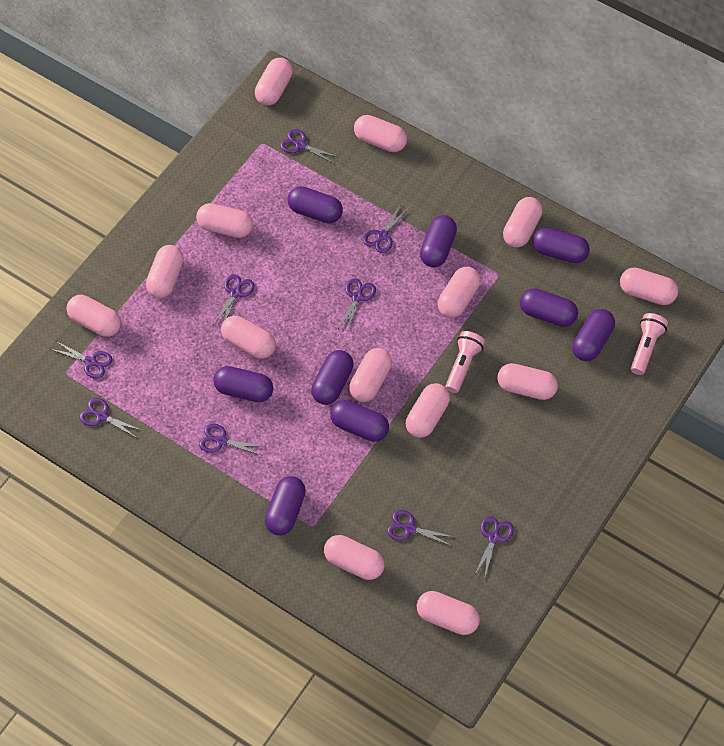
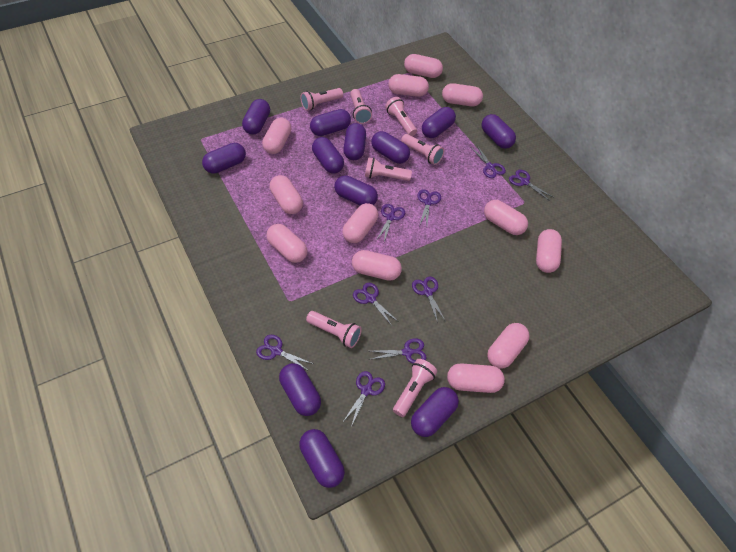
pink capsule: 14 -> 12
pink flashlight: 2 -> 7
purple capsule: 9 -> 12

